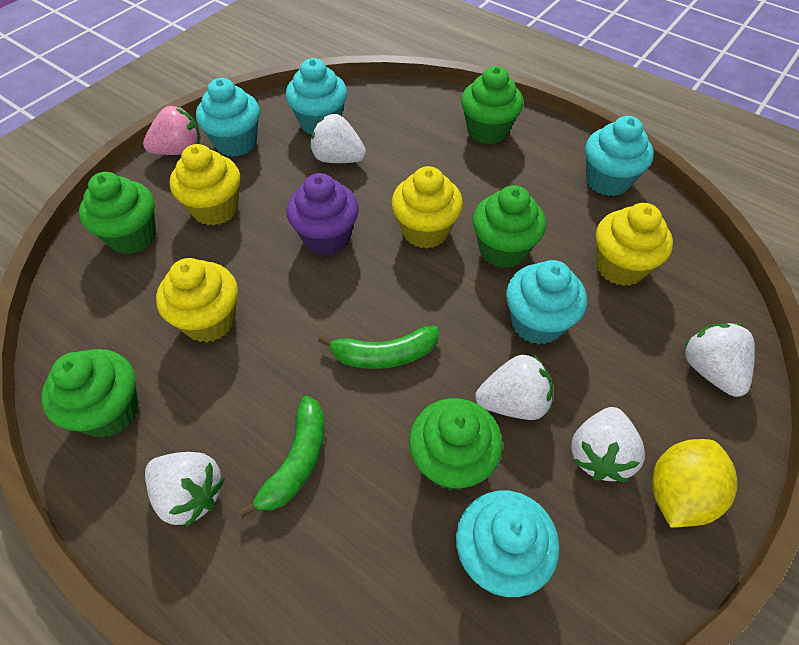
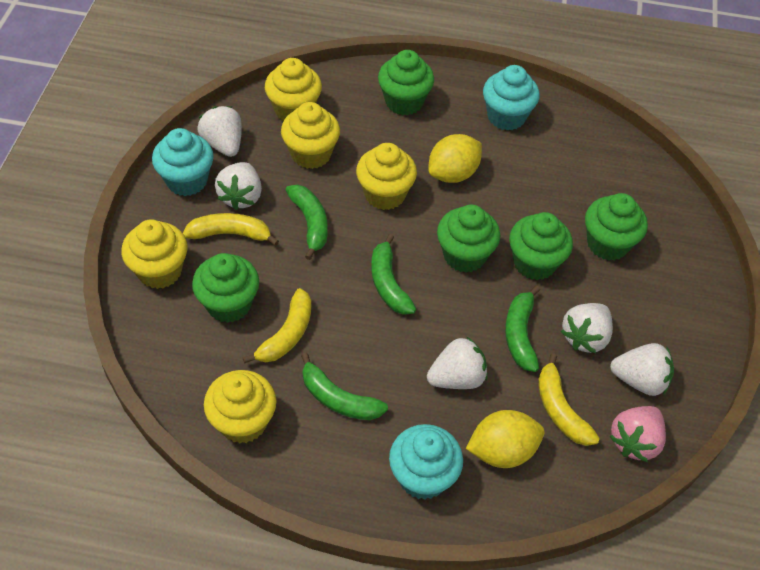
green banana: 2 -> 4
purple cupcake: 1 -> 0
turquoise cupcake: 5 -> 3
yellow banana: 0 -> 3
yellow cupcake: 4 -> 5
yellow lemon: 1 -> 2

